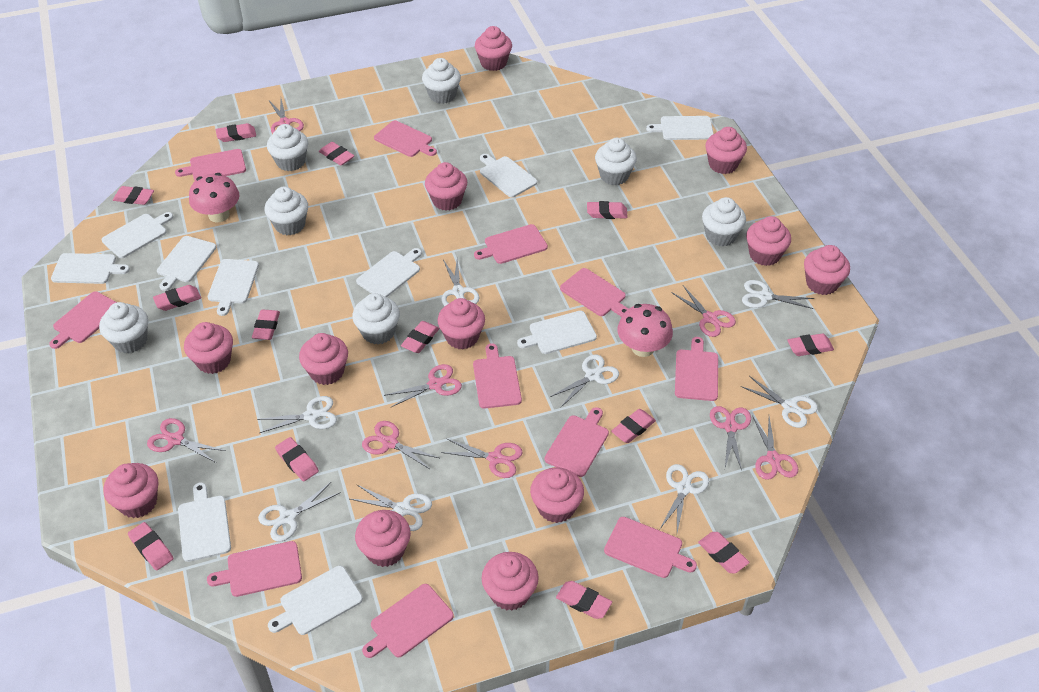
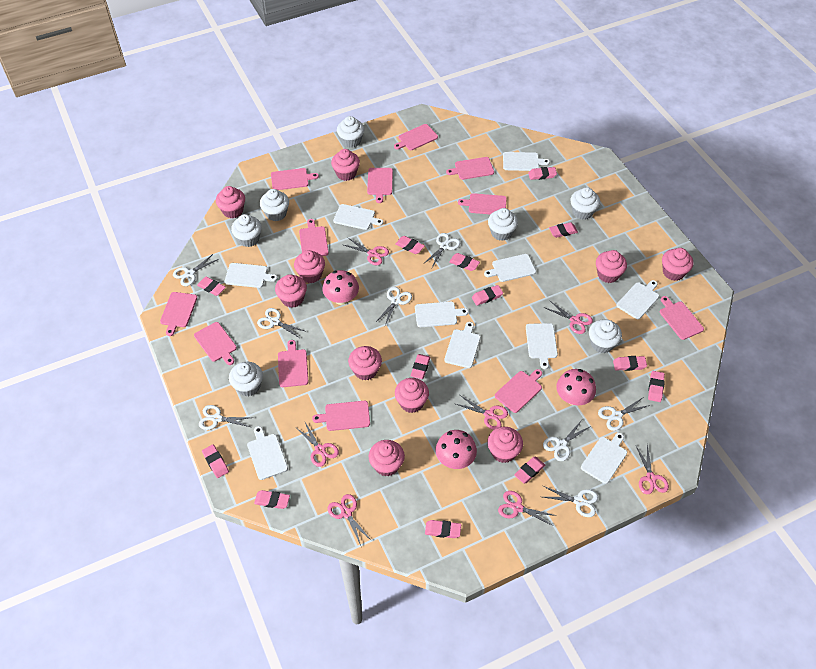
pink cupcake: 12 -> 10
pink cutting board: 11 -> 12
pink mushroom: 2 -> 3
pink scissors: 8 -> 7

